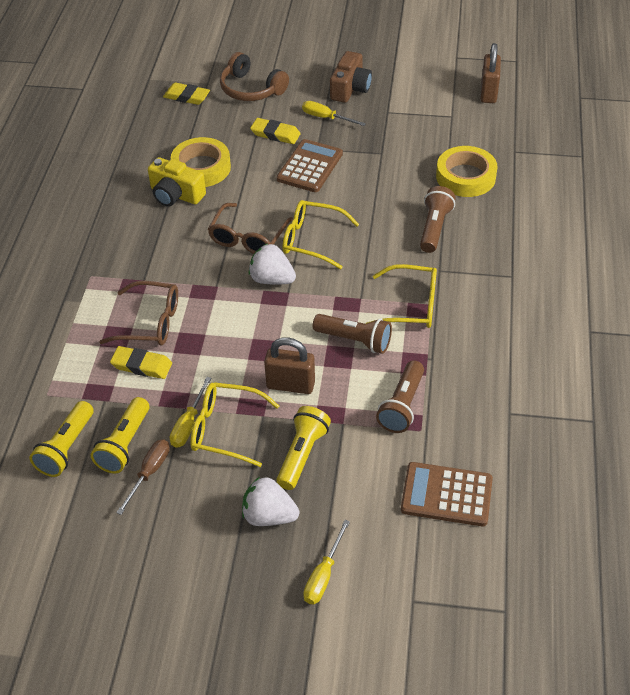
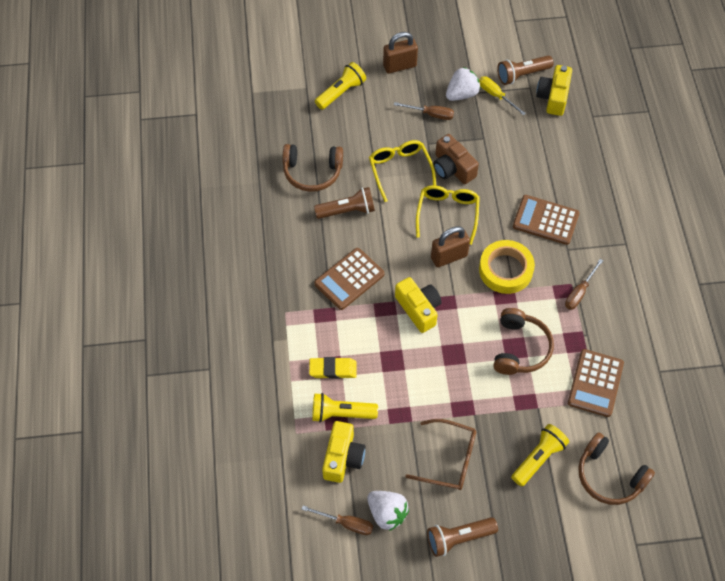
brown calculator: 2 -> 3
brown glasses: 2 -> 1
brown headphones: 1 -> 3
brown screwdriver: 1 -> 3
yellow camera: 1 -> 3
yellow eraser: 3 -> 1
yellow glasses: 3 -> 2
yellow screwdriver: 3 -> 1
yellow tape: 2 -> 1

